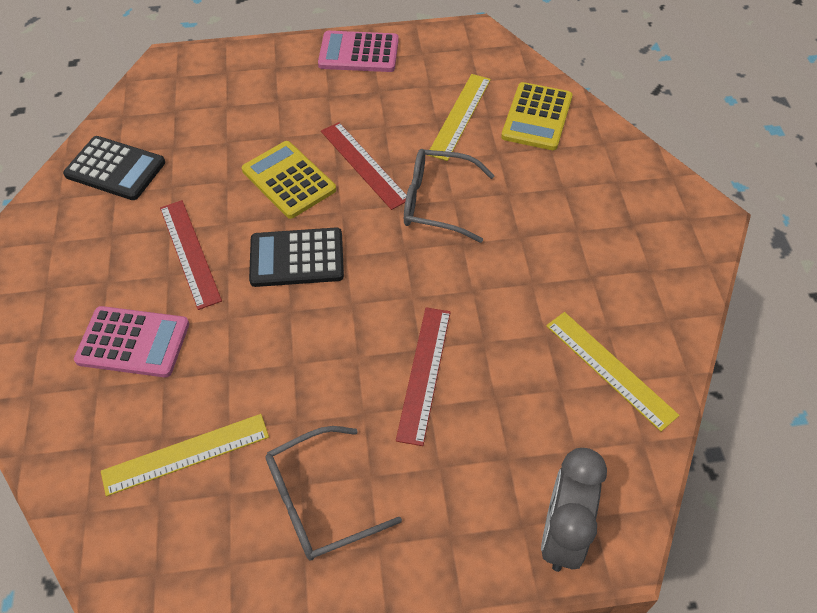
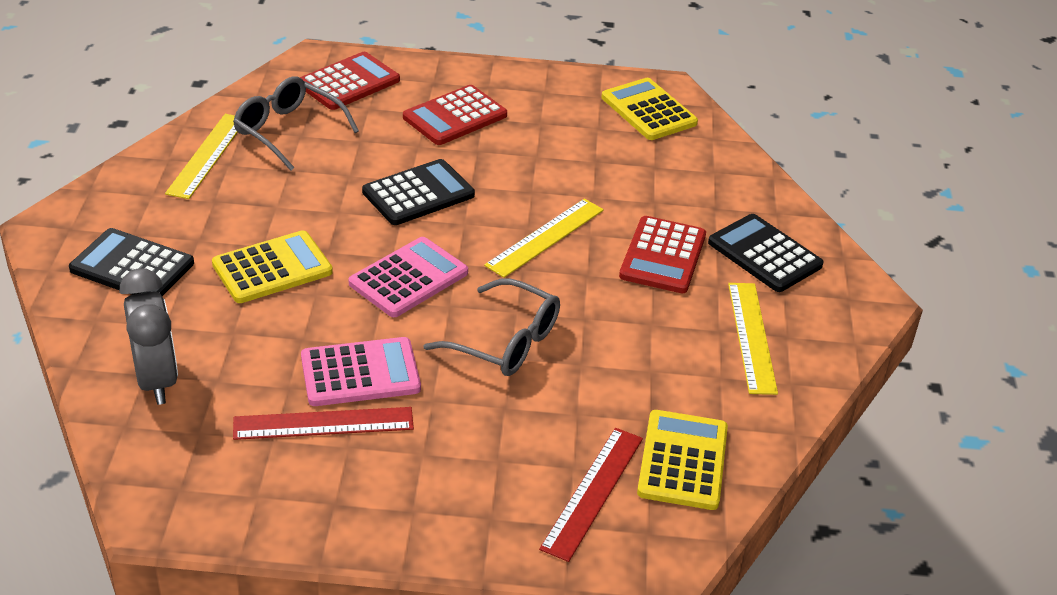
black calculator: 2 -> 3
red calculator: 0 -> 3
red ruler: 3 -> 2
yellow calculator: 2 -> 3

